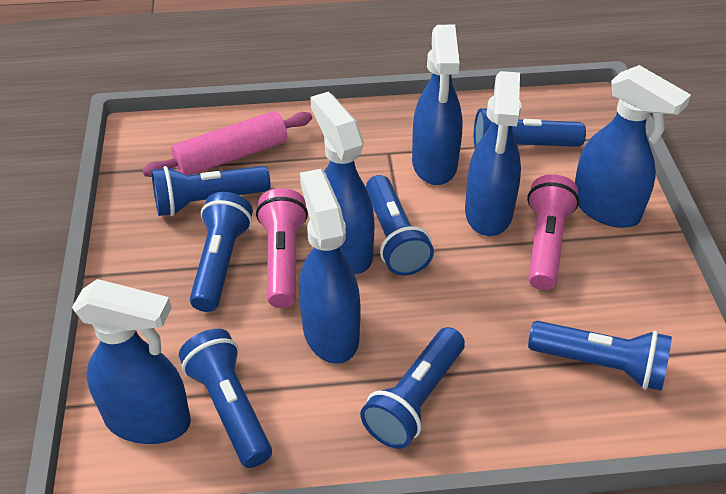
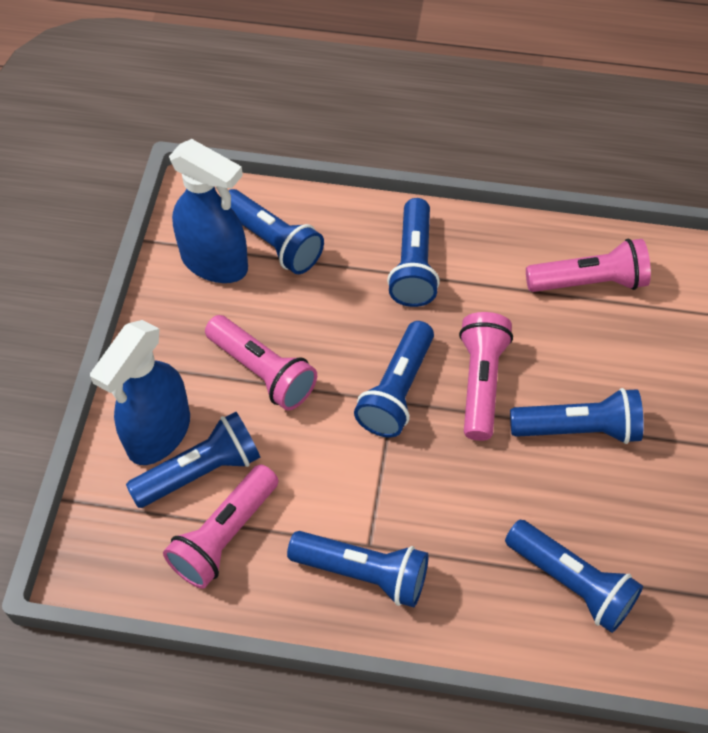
blue spray bottle: 6 -> 2
pink flashlight: 2 -> 4
pink rolling pin: 1 -> 0

